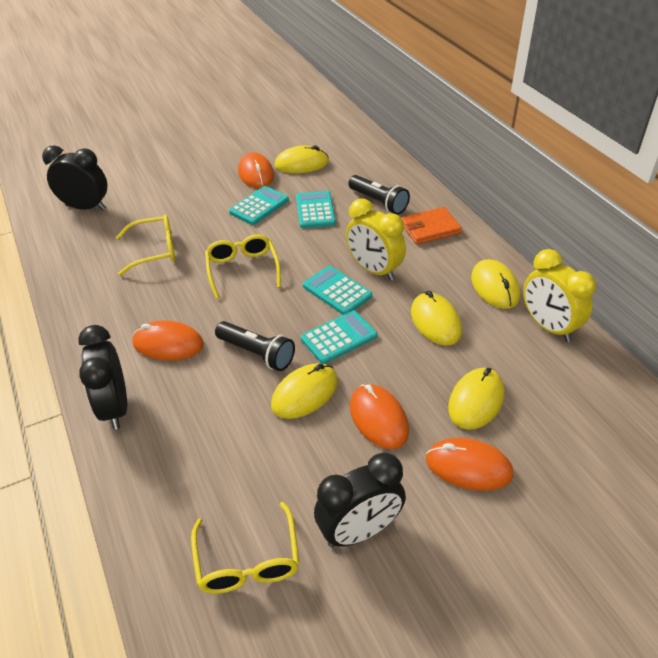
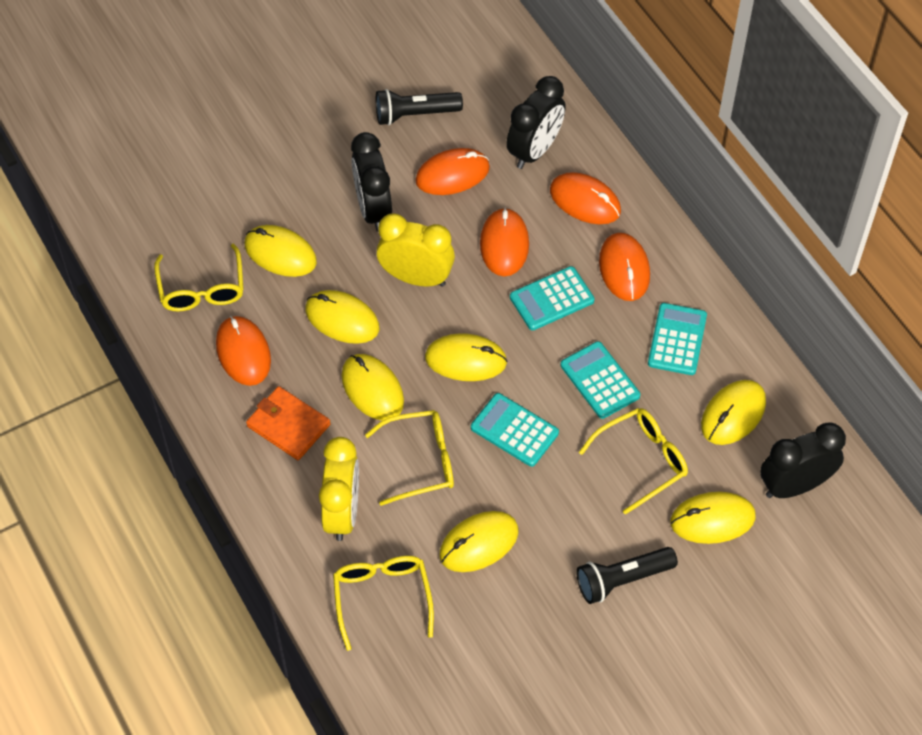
orange mouse: 4 -> 5
yellow glasses: 3 -> 4
yellow mouse: 5 -> 7

